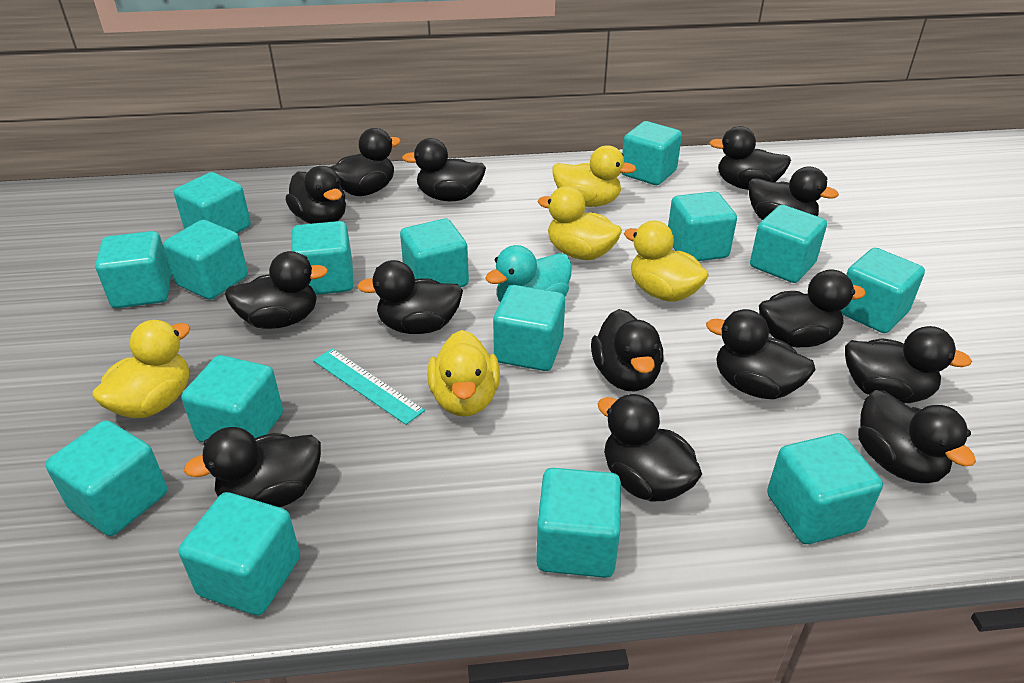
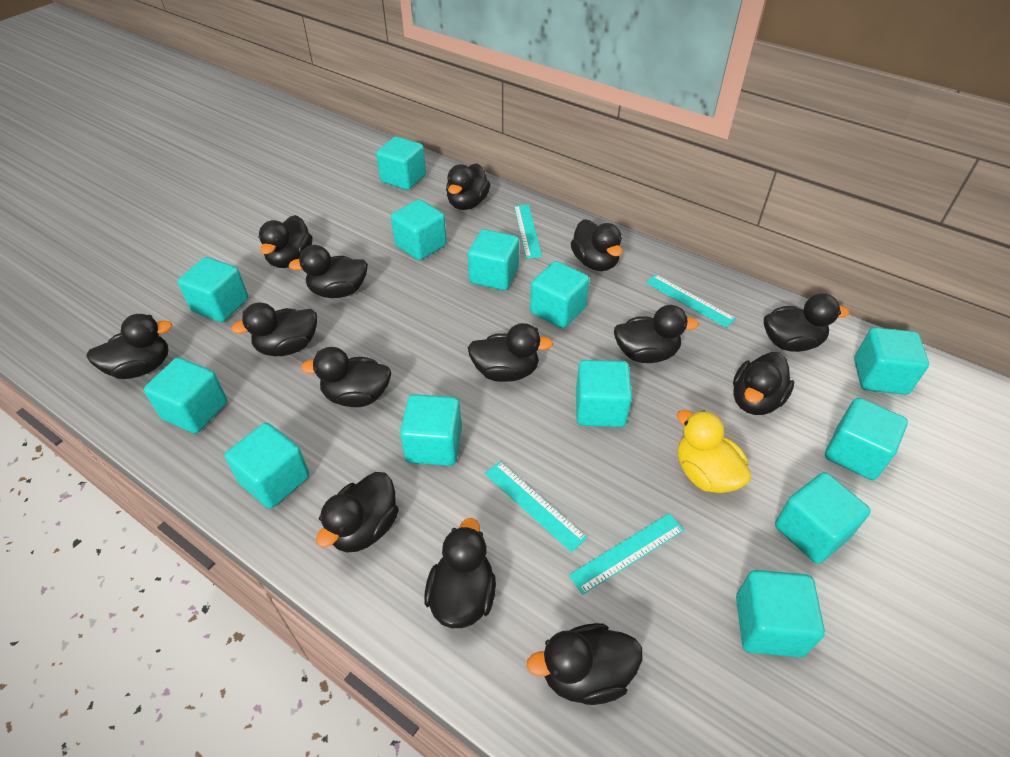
turquoise cube: 15 -> 13
turquoise duck: 1 -> 0
turquoise ruler: 1 -> 4
yellow duck: 5 -> 1

